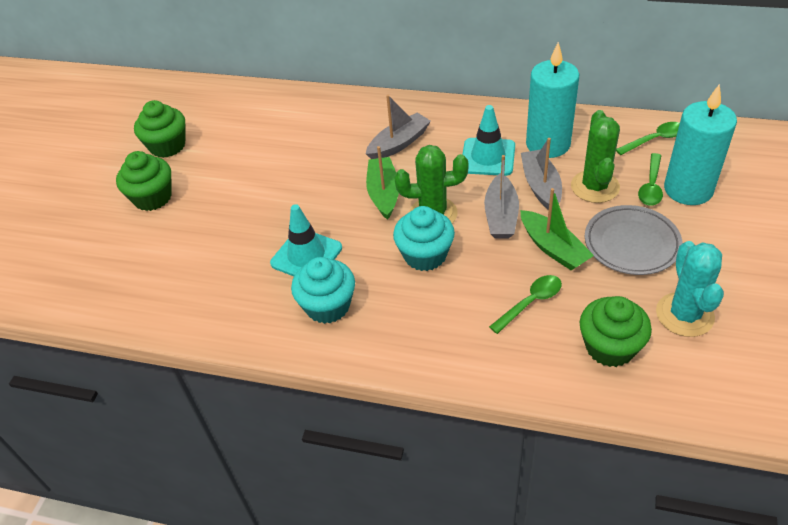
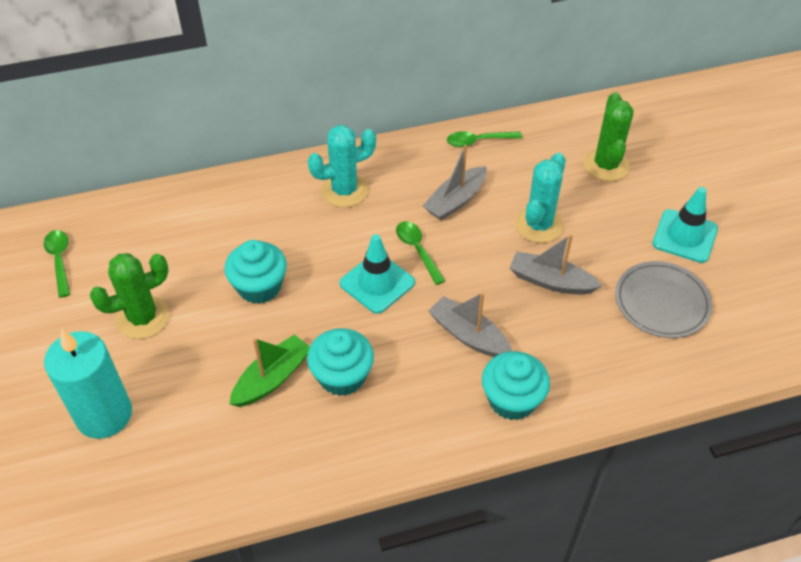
green boat: 2 -> 1
green cupcake: 3 -> 0
turquoise cactus: 1 -> 2
turquoise candle: 2 -> 1
turquoise cupcake: 2 -> 3

